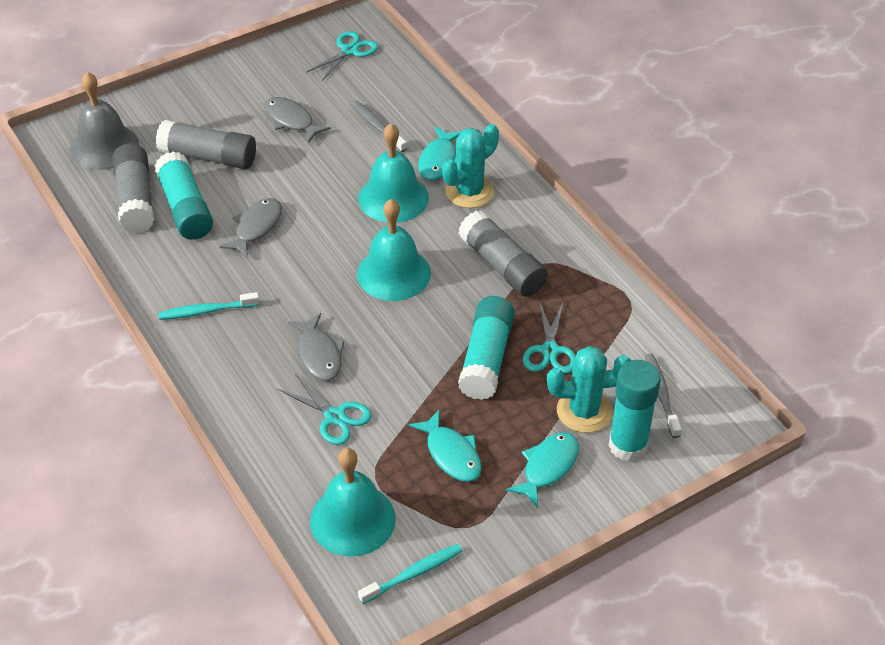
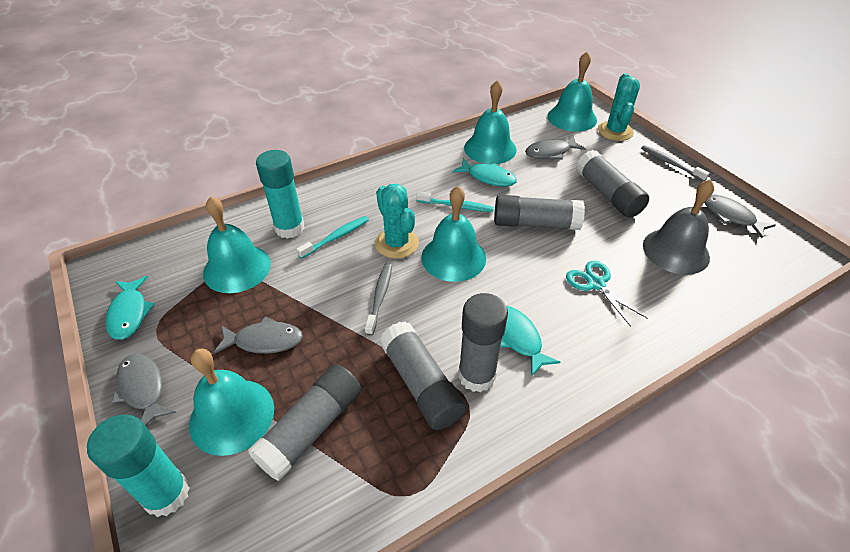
grey fish: 3 -> 4
grey glue stick: 3 -> 5
turquoise bell: 3 -> 5
turquoise glue stick: 3 -> 2
turquoise scissors: 3 -> 1

